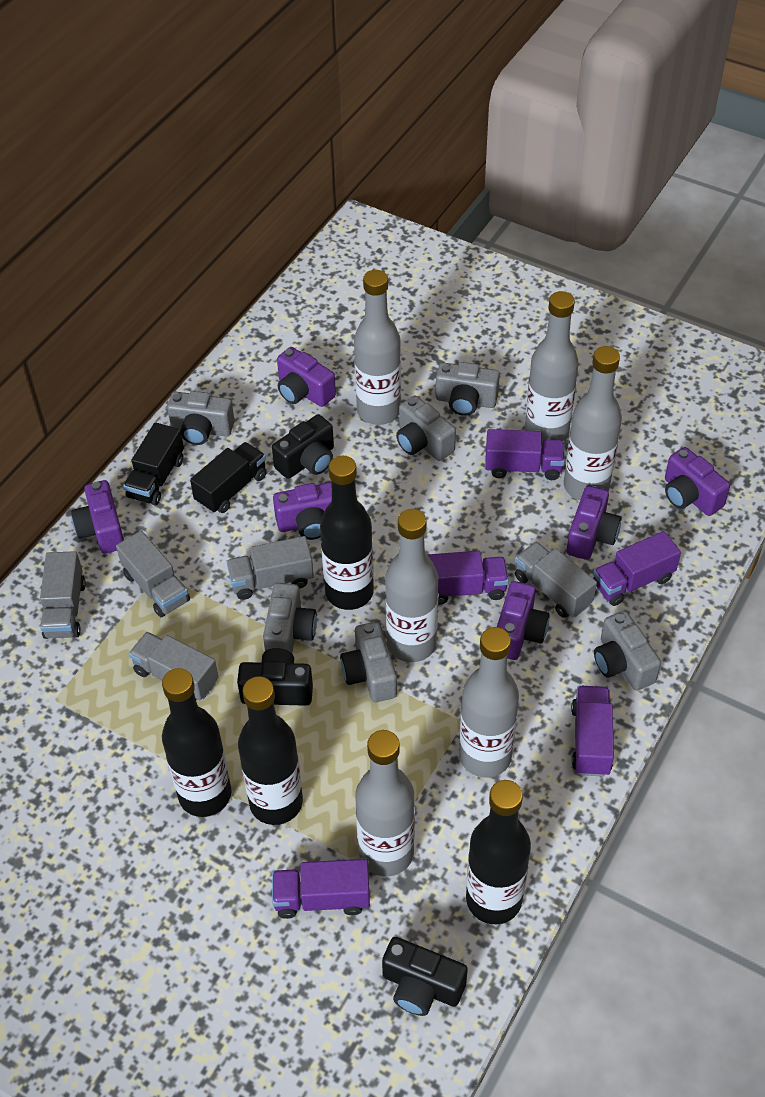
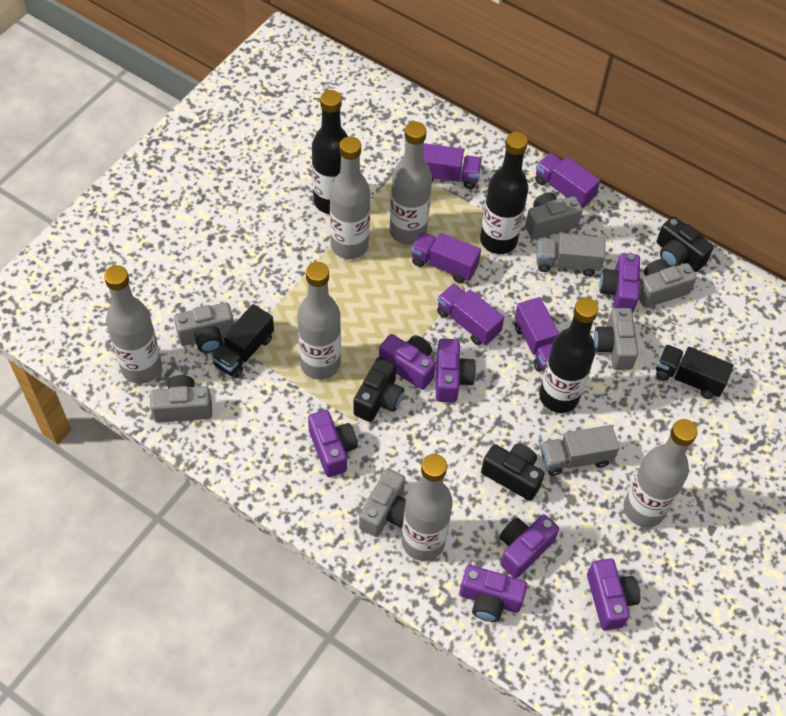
black bottle: 4 -> 3
grey truck: 5 -> 2
purple camera: 6 -> 7

